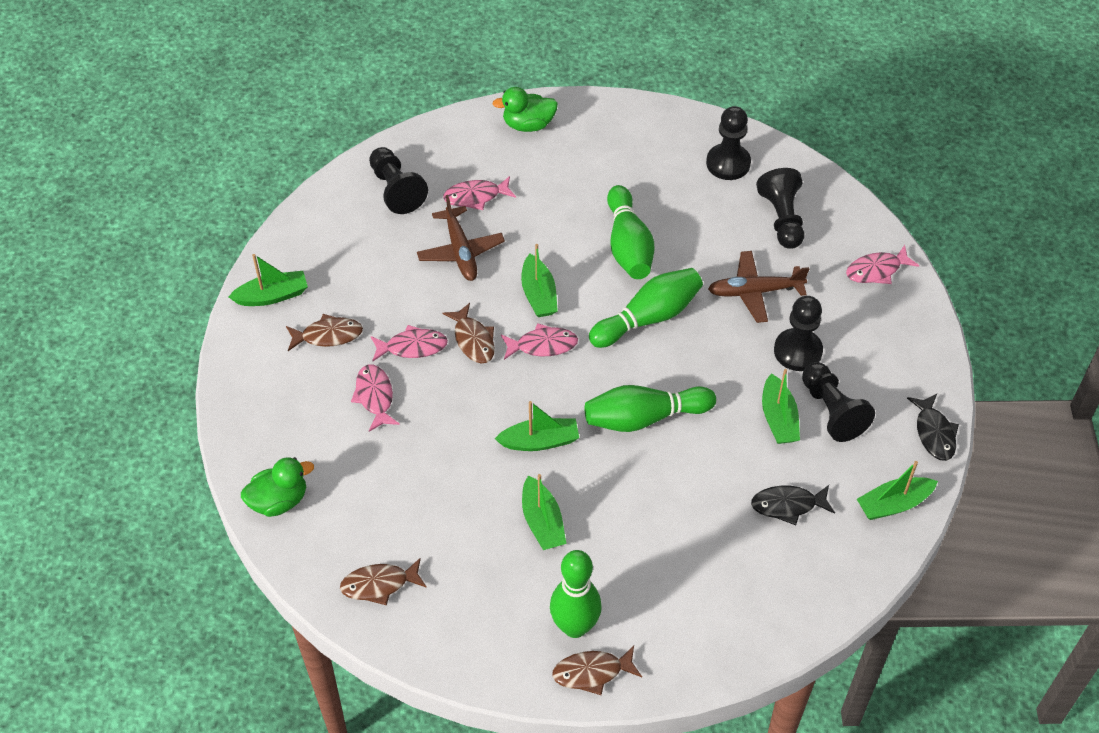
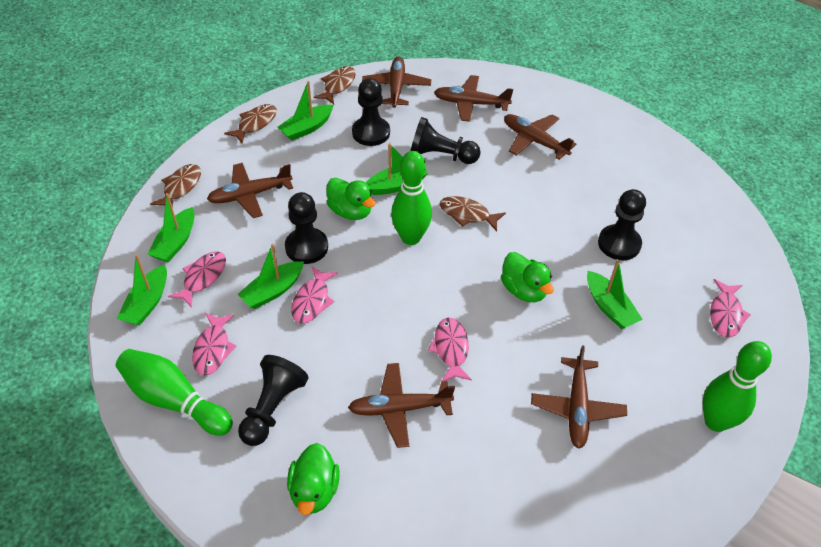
black fish: 2 -> 0
brown plane: 2 -> 6
green bowling pin: 4 -> 3
green duck: 2 -> 3

